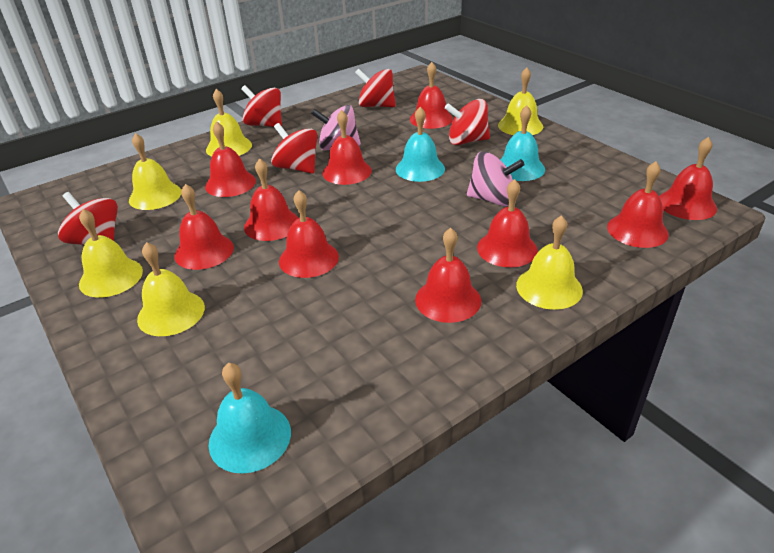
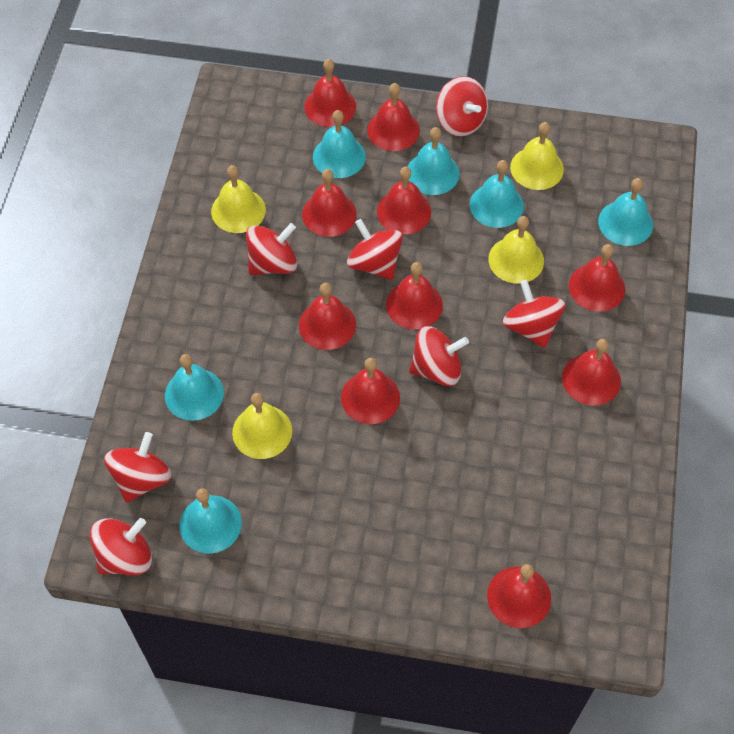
pink spinning top: 2 -> 0
red spinning top: 5 -> 7
turquoise bell: 3 -> 6
yellow bell: 6 -> 4

